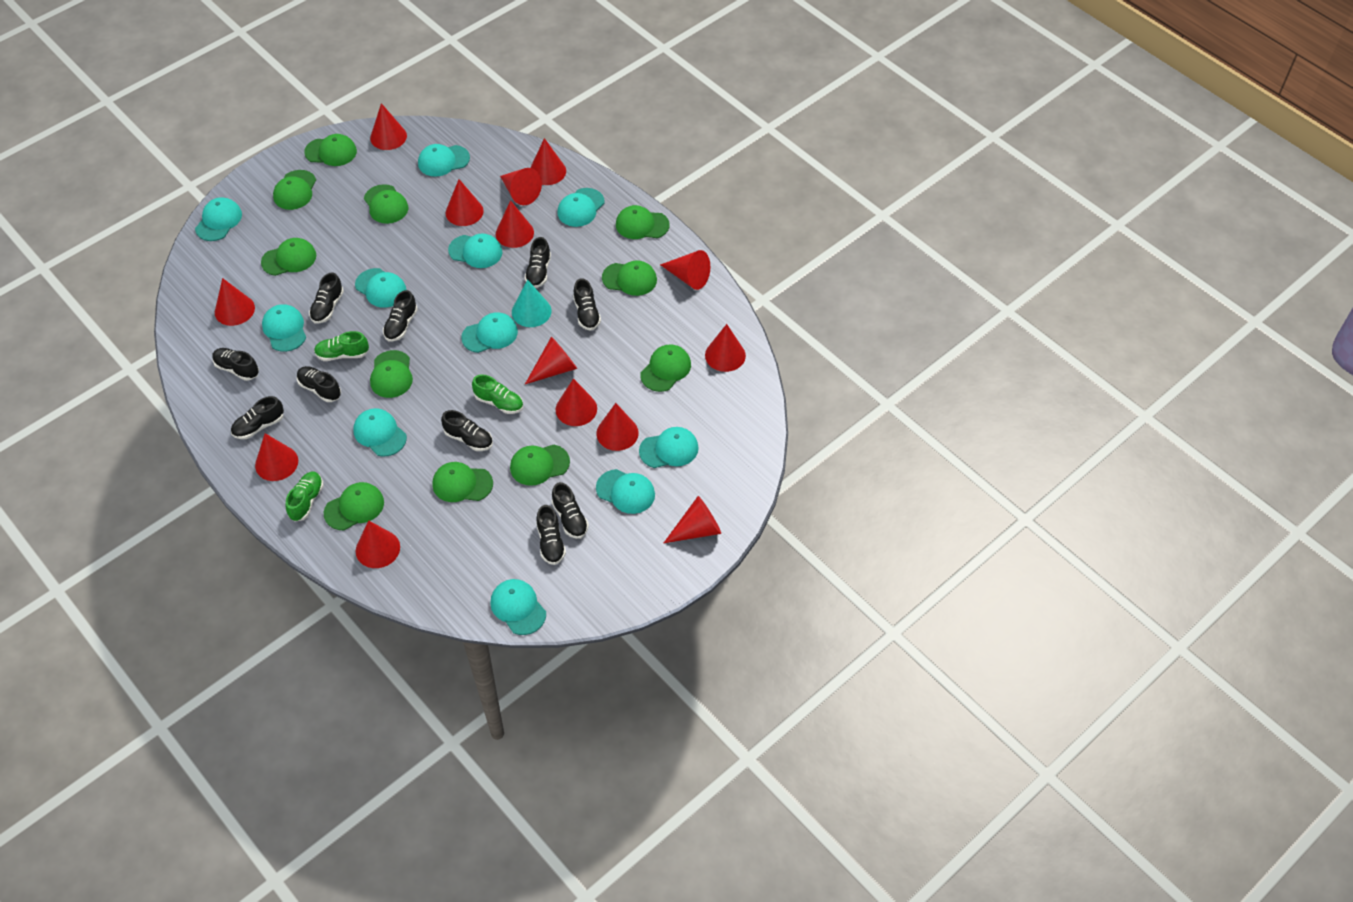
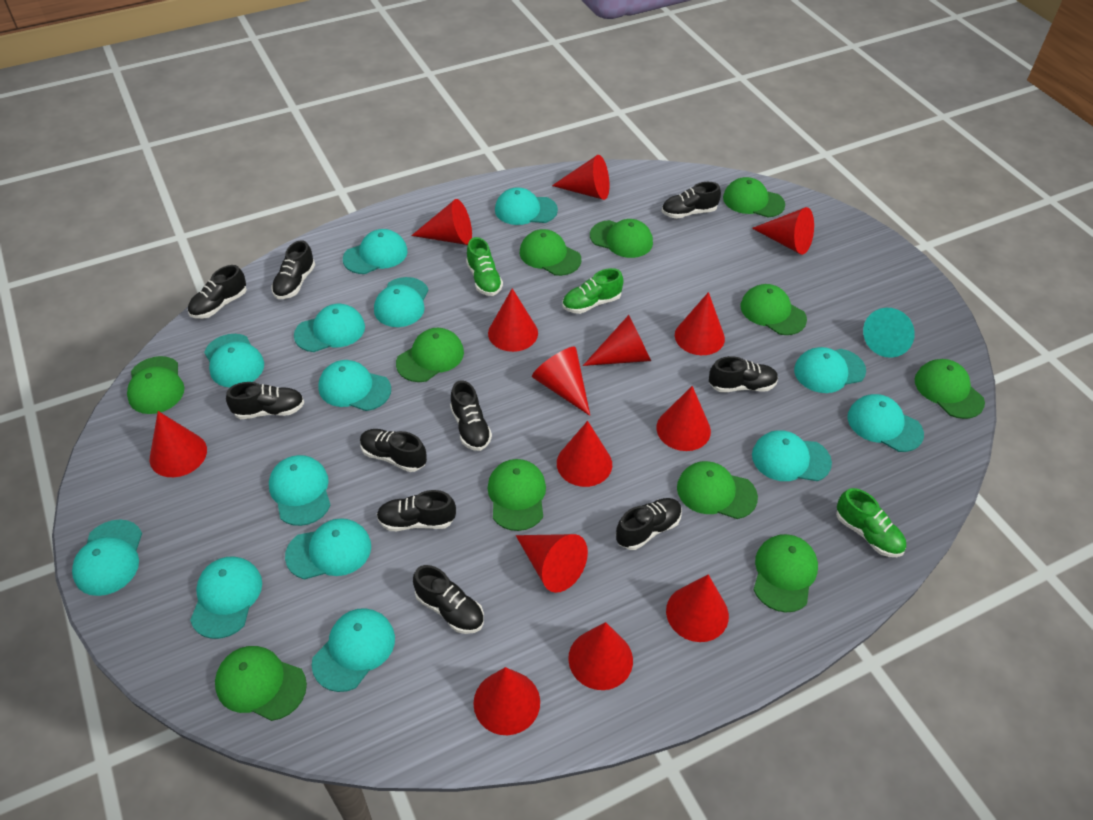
turquoise cap: 11 -> 14

